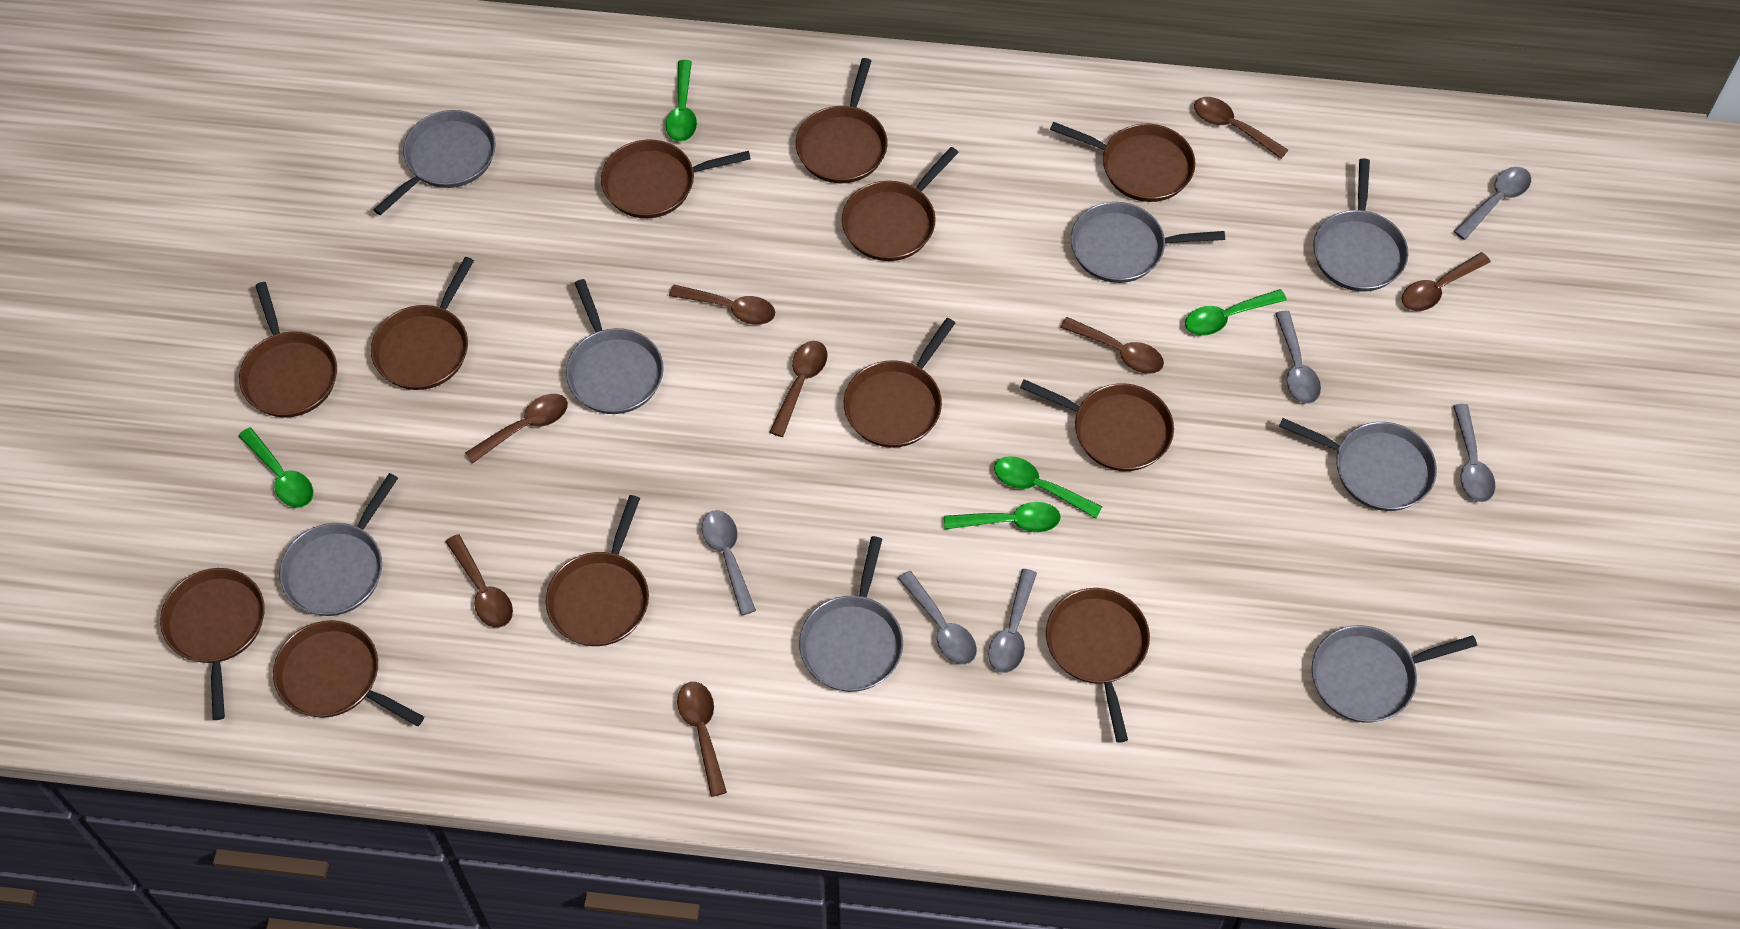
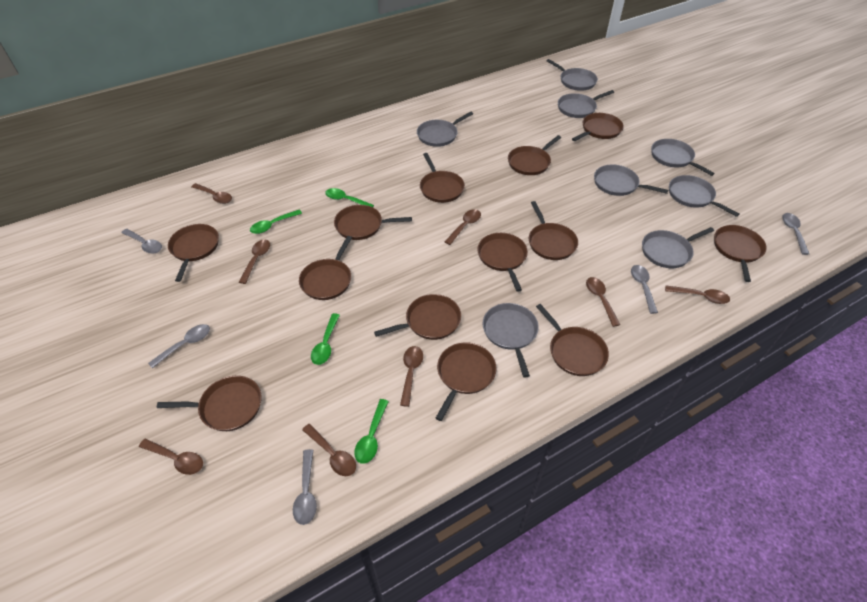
brown pan: 12 -> 13
green spoon: 5 -> 4
grey spoon: 6 -> 5

